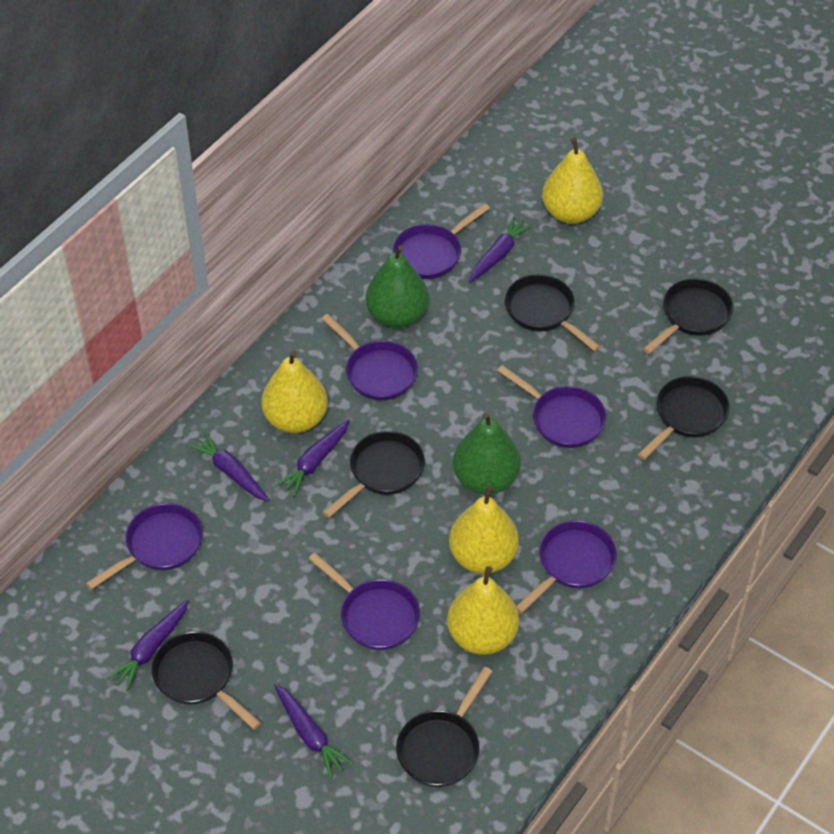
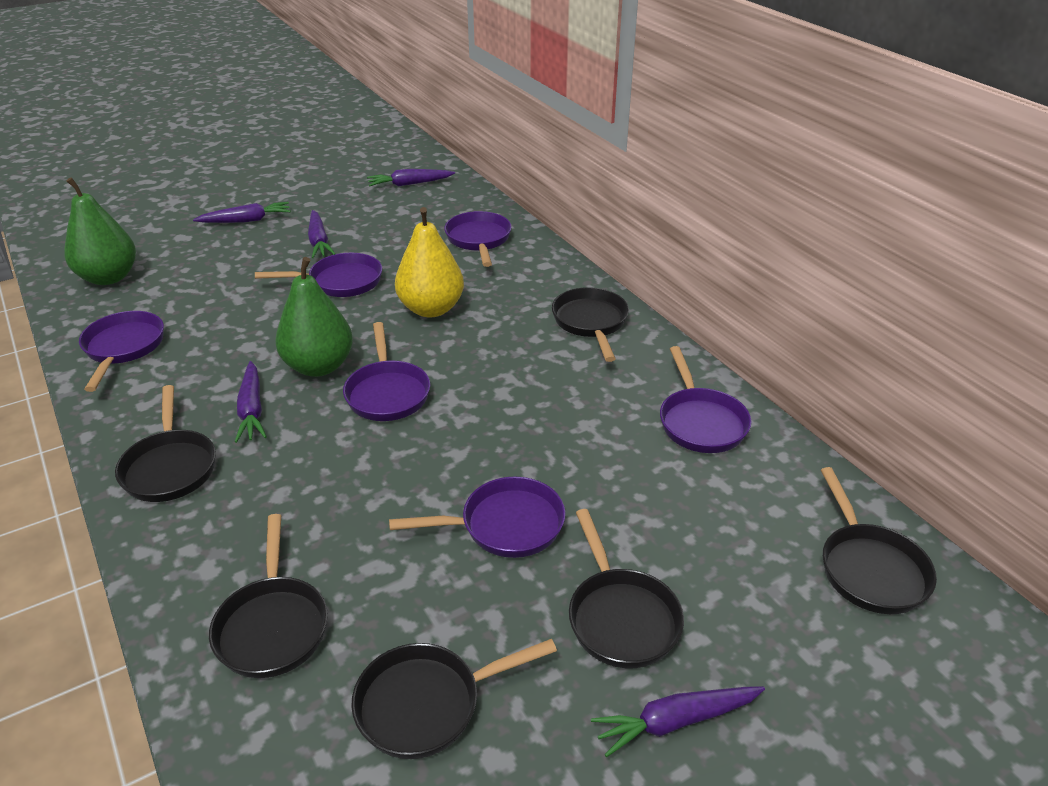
yellow pear: 4 -> 1

